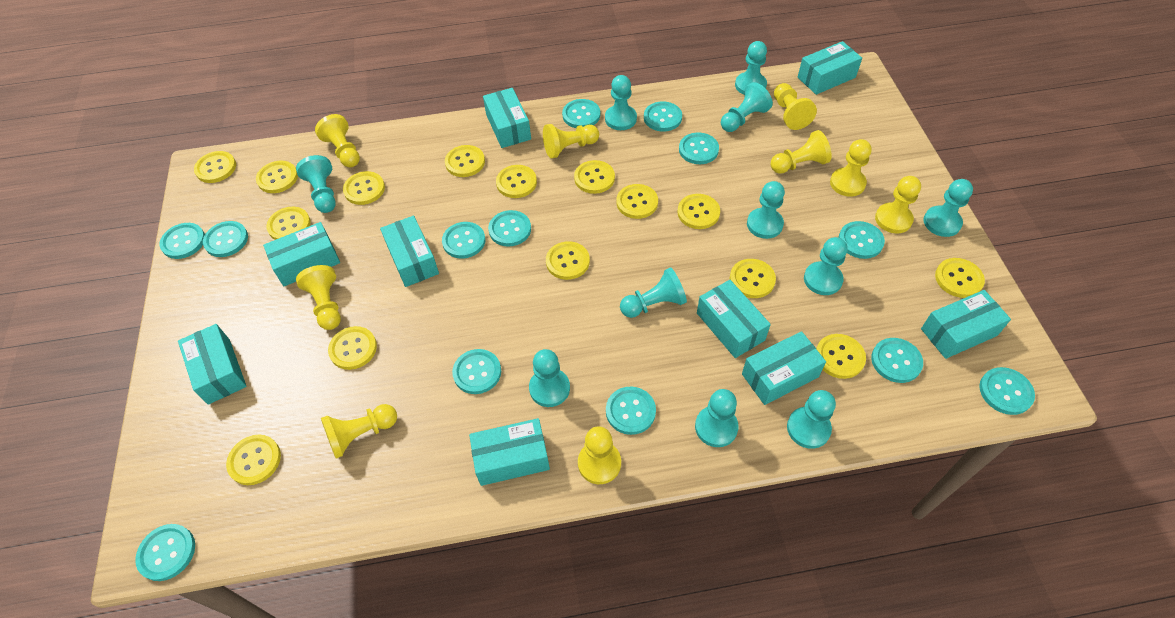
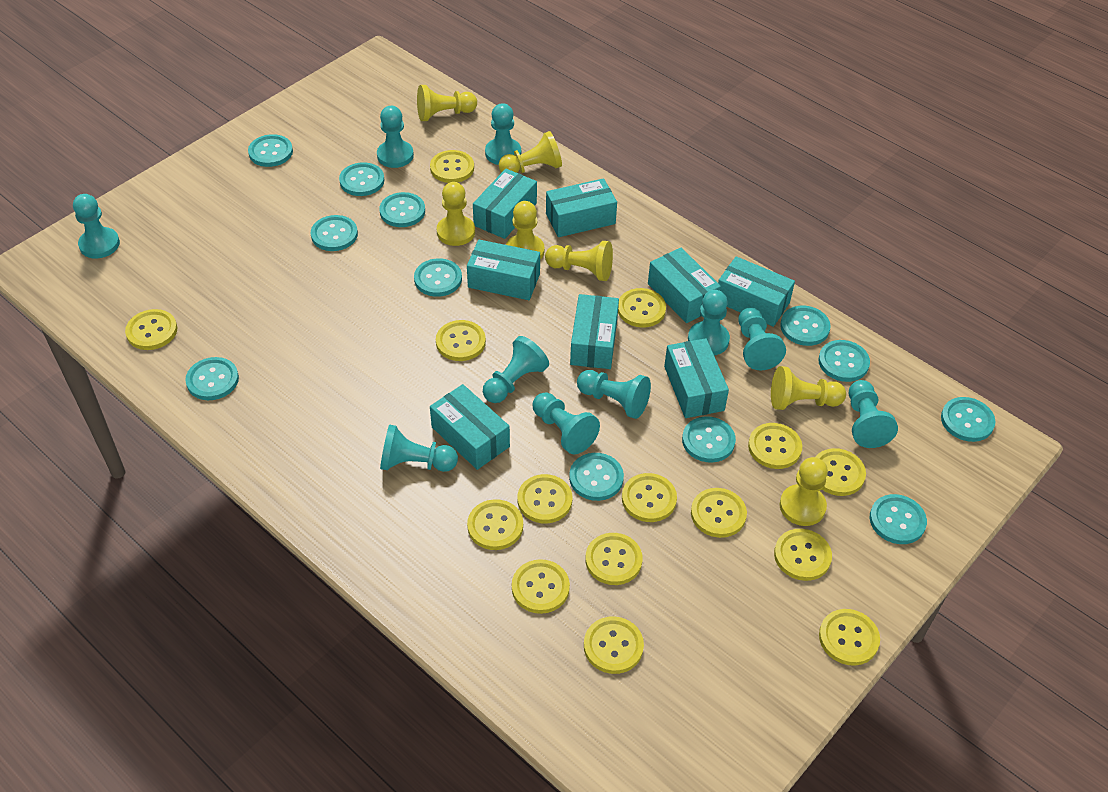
turquoise box: 9 -> 8
turquoise button: 13 -> 12
turquoise pawn: 11 -> 10
yellow pawn: 9 -> 7

